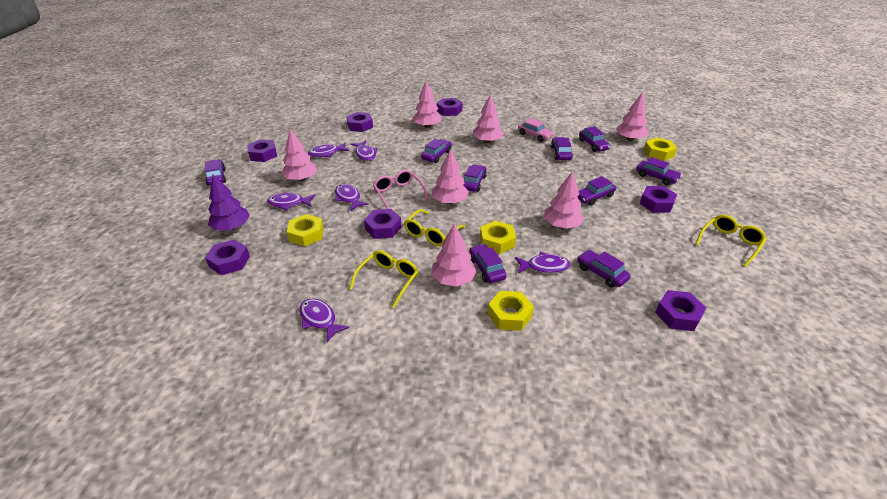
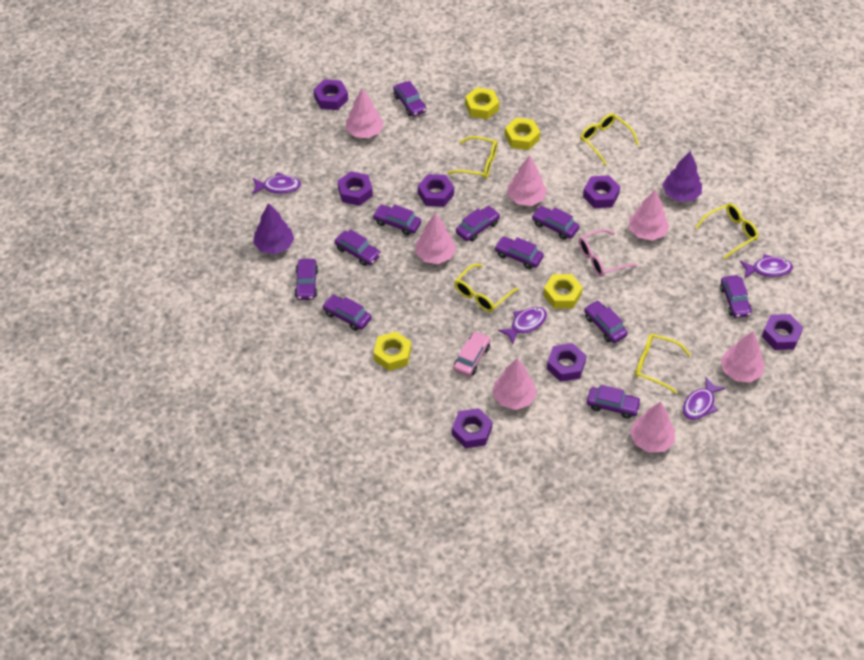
purple car: 9 -> 11
purple fish: 6 -> 4
purple tree: 1 -> 2
yellow glasses: 3 -> 5

